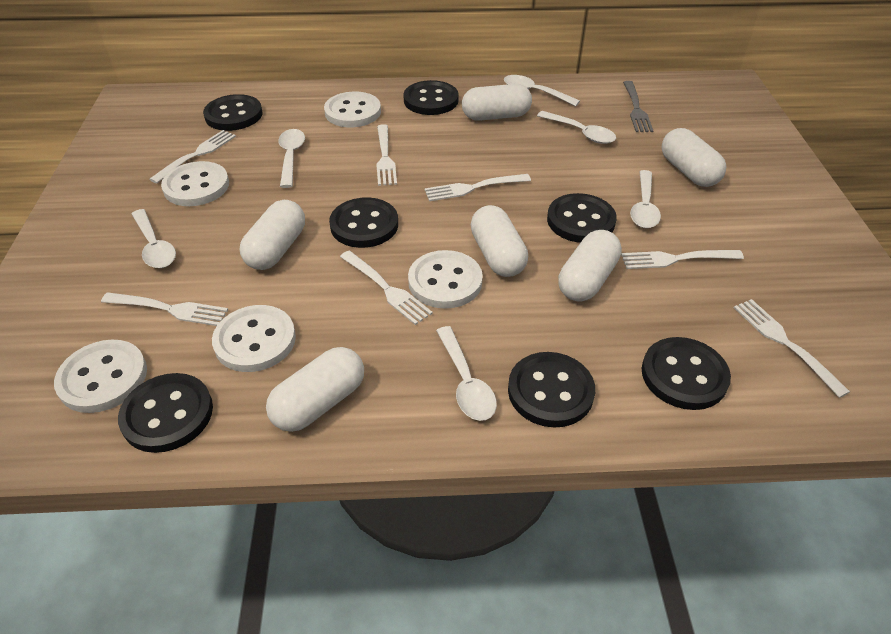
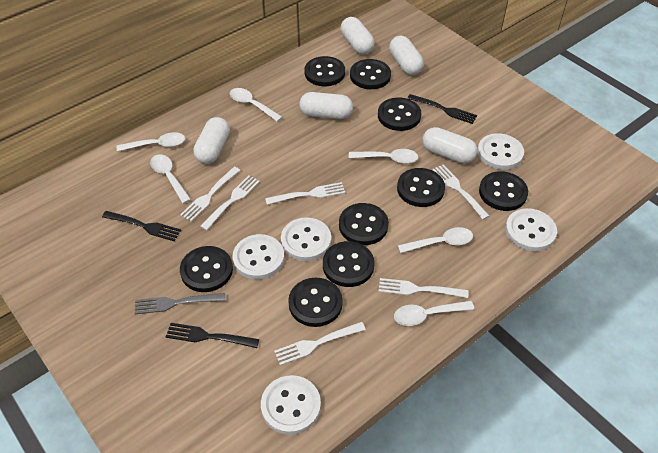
black button: 7 -> 9
black fork: 0 -> 3
white capsule: 6 -> 5
white fork: 7 -> 6

